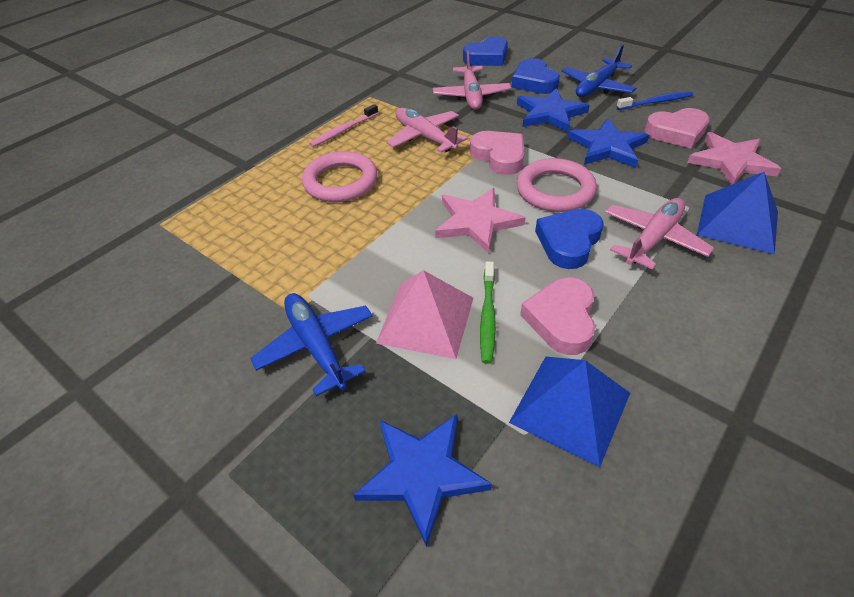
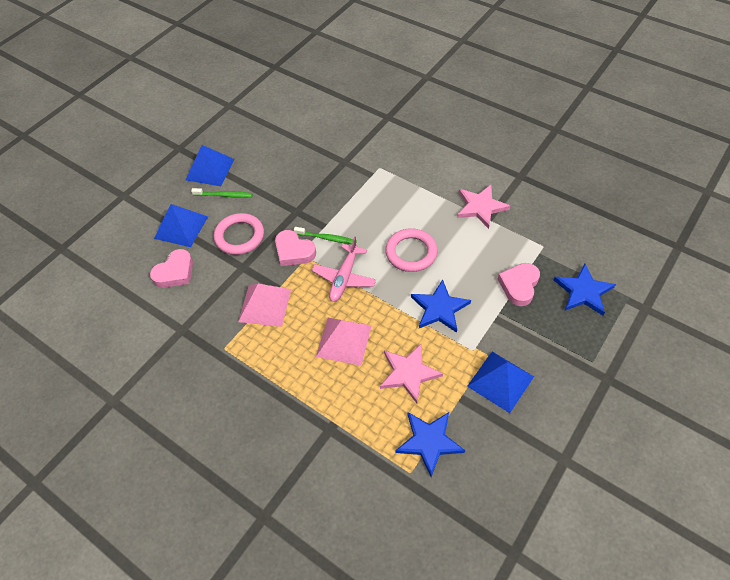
blue heart: 3 -> 0
blue plane: 2 -> 0
blue pyramid: 2 -> 3
blue toothbrush: 1 -> 0
green toothbrush: 1 -> 2
pink plane: 3 -> 1
pink pyramid: 1 -> 2
pink toothbrush: 1 -> 0

